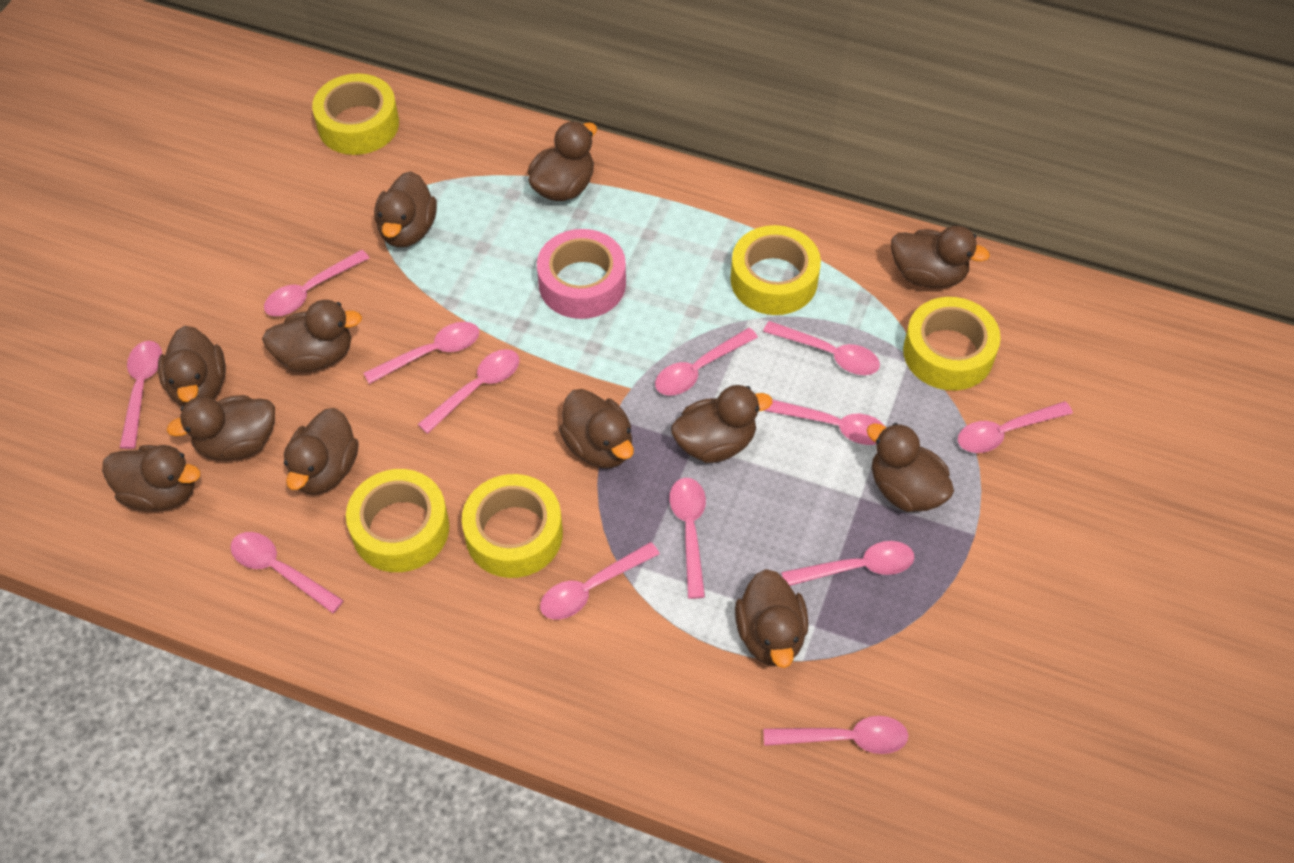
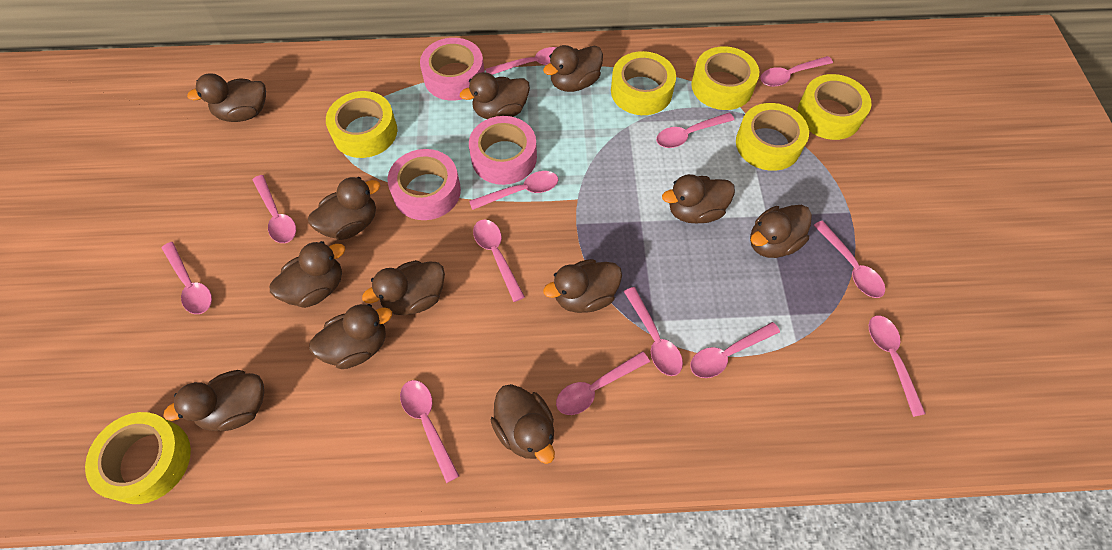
pink tape: 1 -> 3
yellow tape: 5 -> 6

